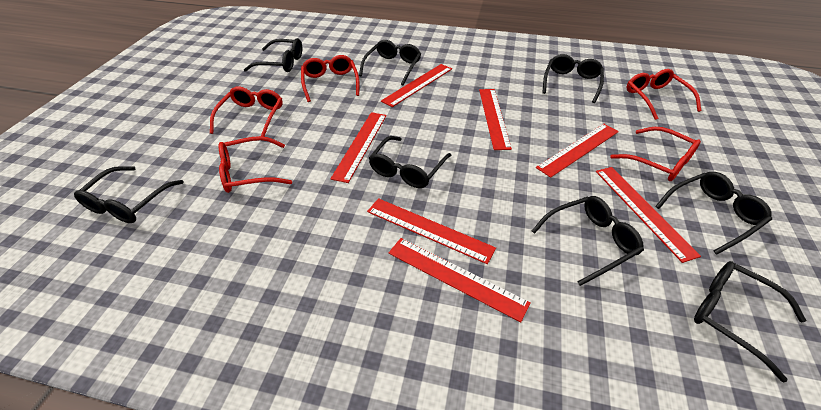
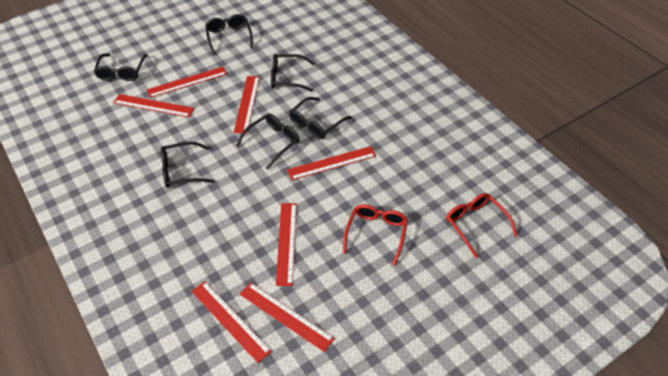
black glasses: 8 -> 6
red glasses: 5 -> 2

